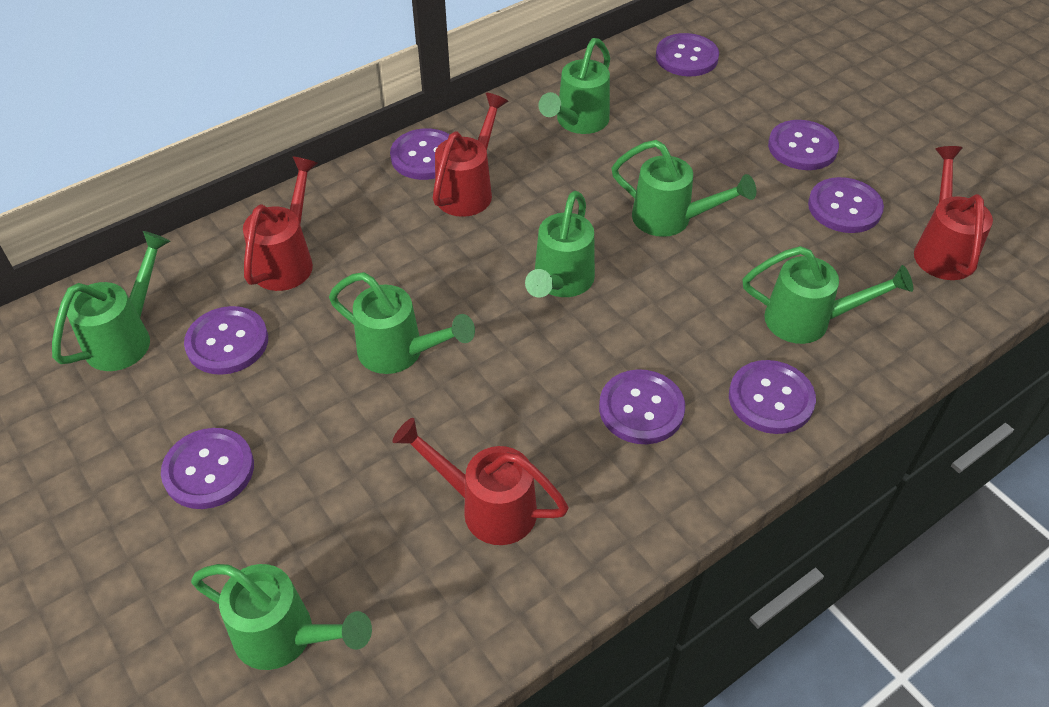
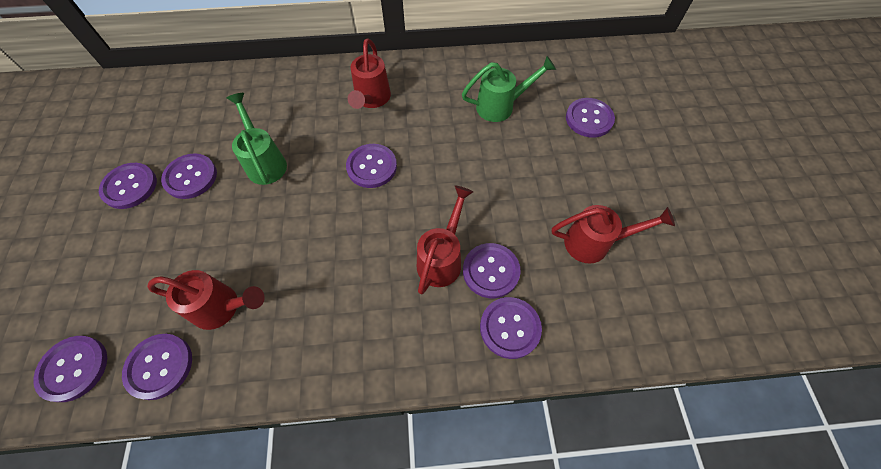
green watering can: 7 -> 2

